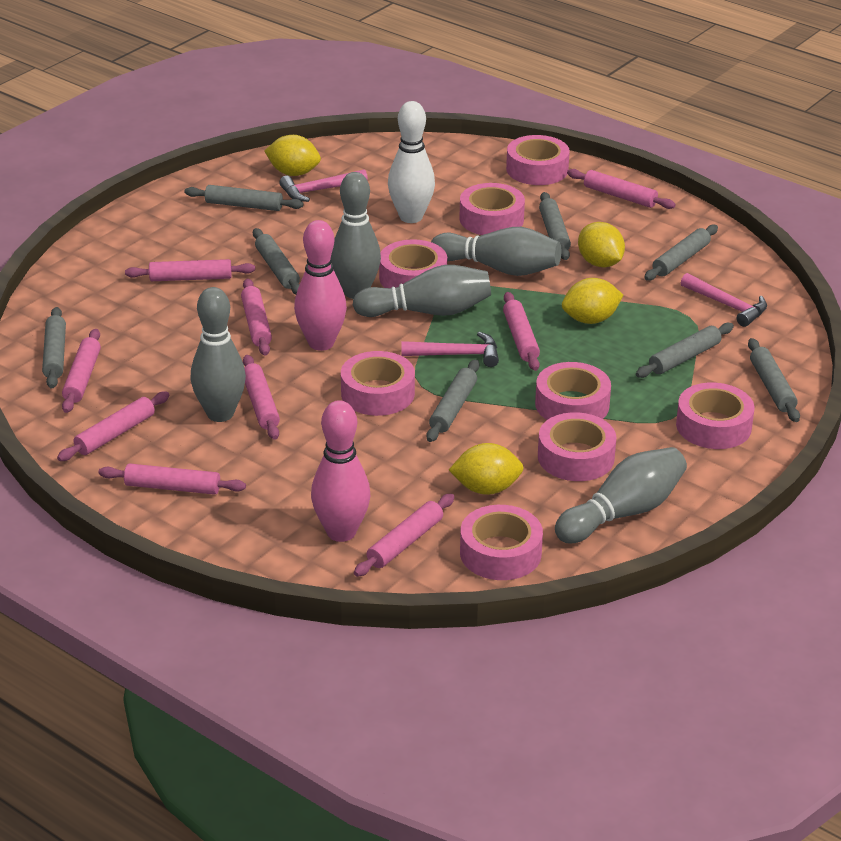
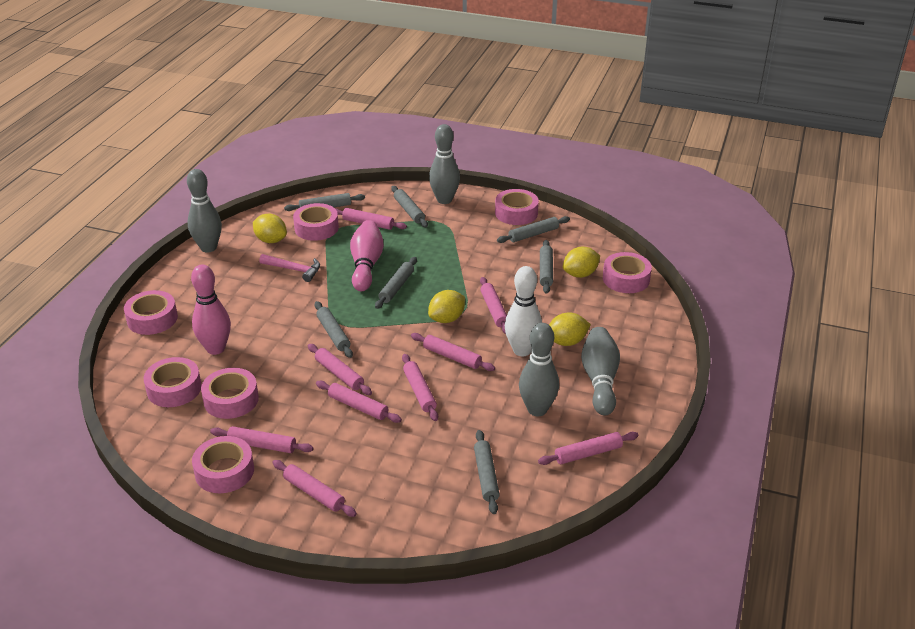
grey bowling pin: 5 -> 4
grey rolling pin: 8 -> 7
pink hammer: 3 -> 1
pink tape: 8 -> 7

